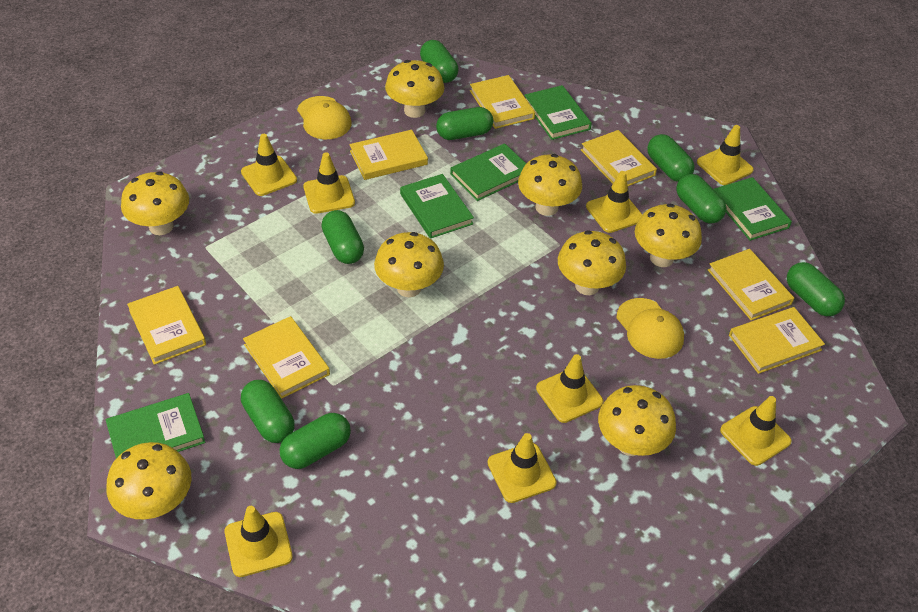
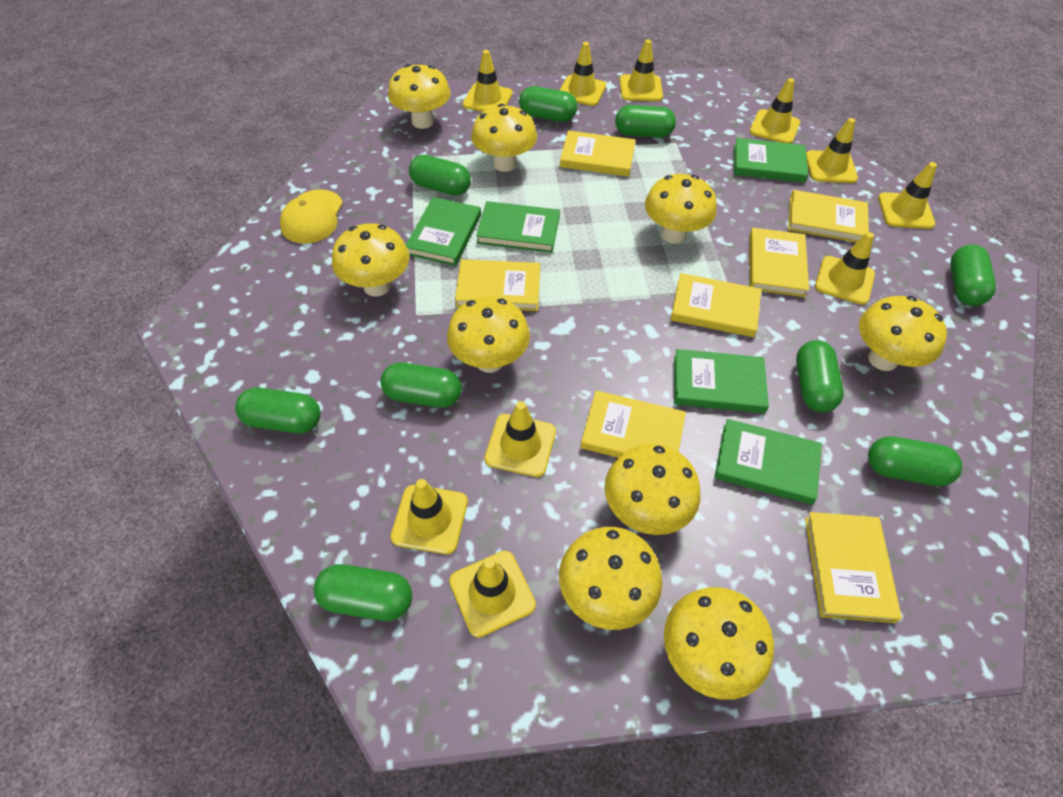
green capsule: 8 -> 9
yellow cap: 2 -> 1
yellow mushroom: 8 -> 9
yellow traffic cone: 8 -> 10

